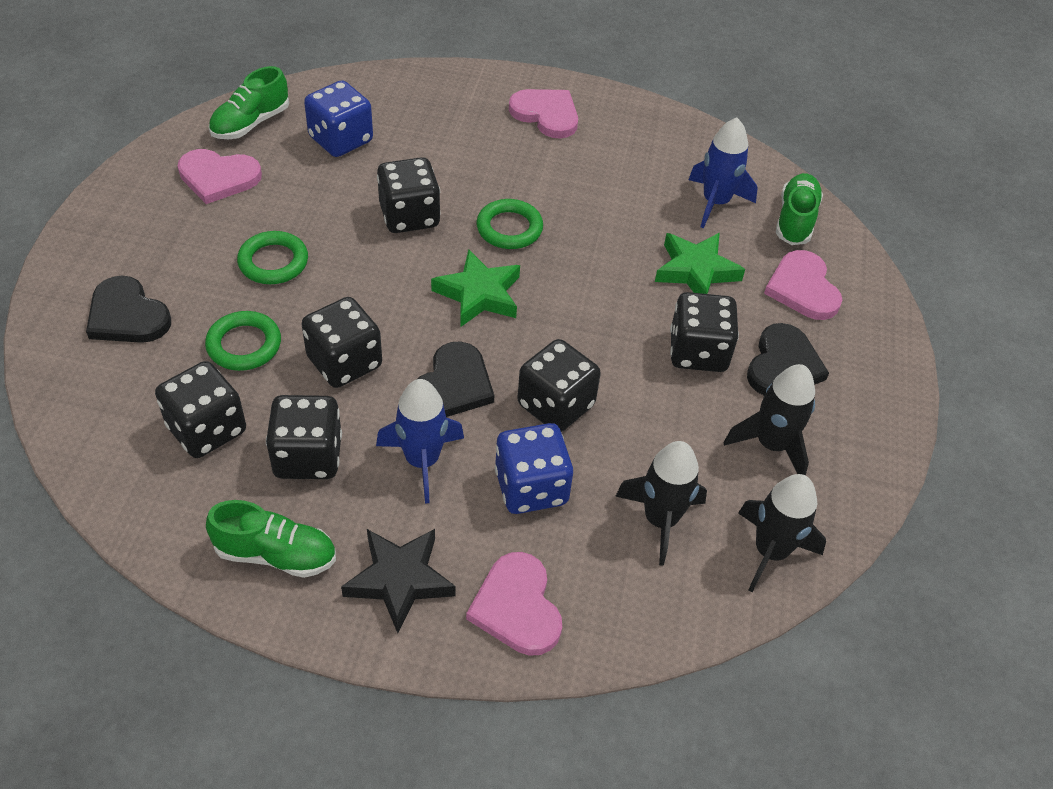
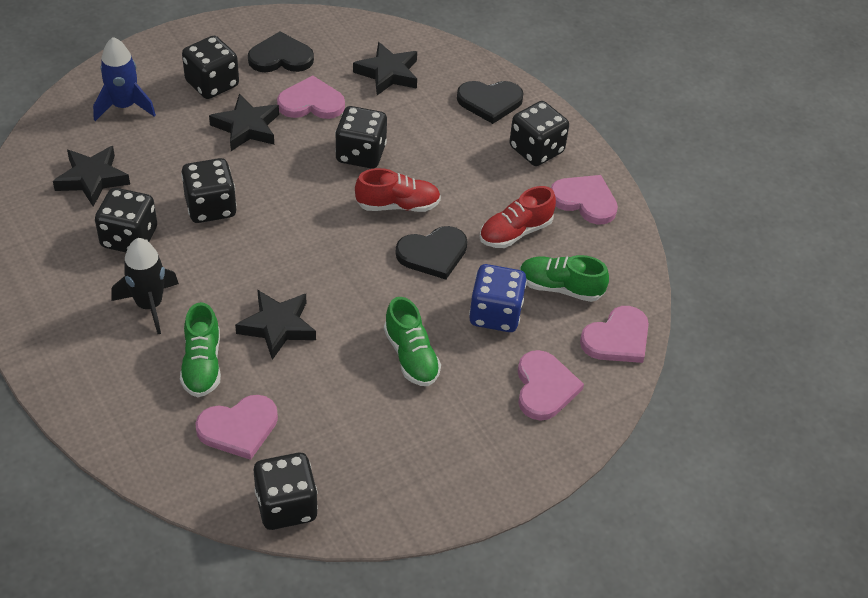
black rocket: 3 -> 1
black star: 1 -> 4
blue dice: 2 -> 1
blue rocket: 2 -> 1
green ring: 3 -> 0
green star: 2 -> 0
pink heart: 4 -> 5
red shoe: 0 -> 2

